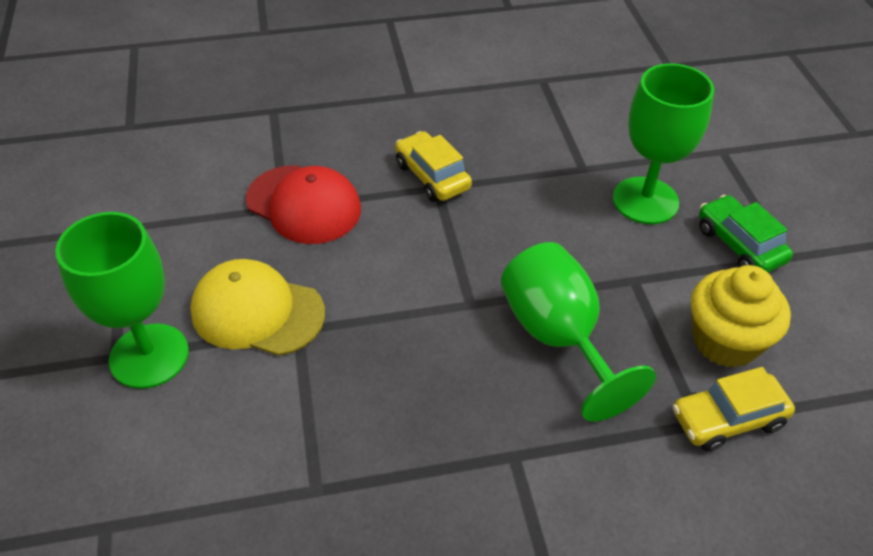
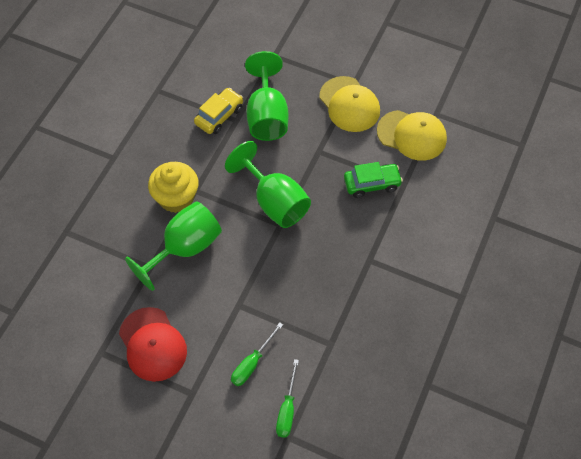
green screwdriver: 0 -> 2
yellow cap: 1 -> 2
yellow car: 2 -> 1

